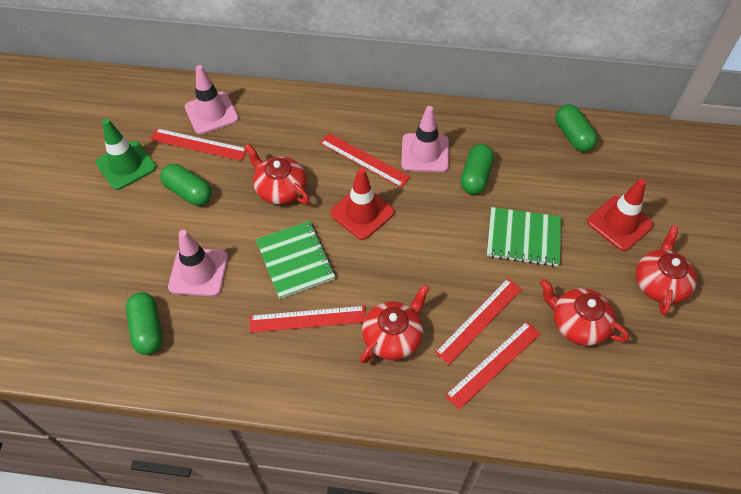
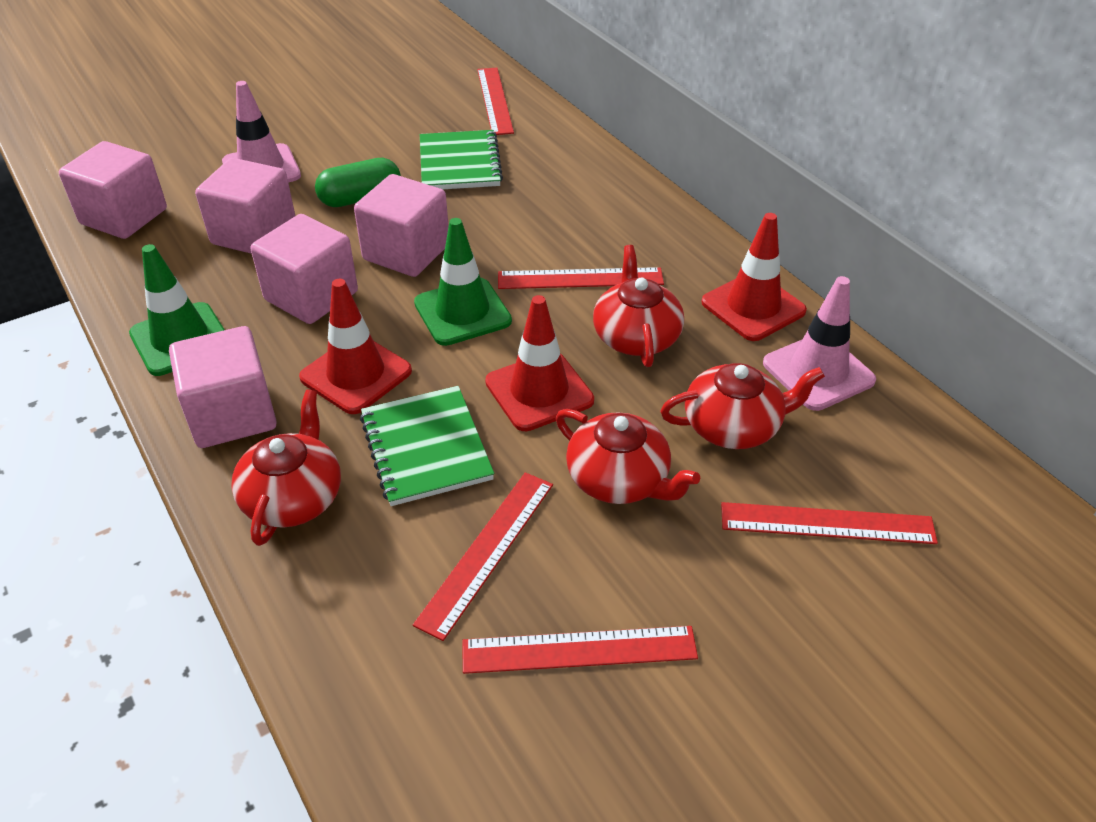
green capsule: 4 -> 1
green traffic cone: 1 -> 2
pink cube: 0 -> 5
pink traffic cone: 3 -> 2
red traffic cone: 2 -> 3

